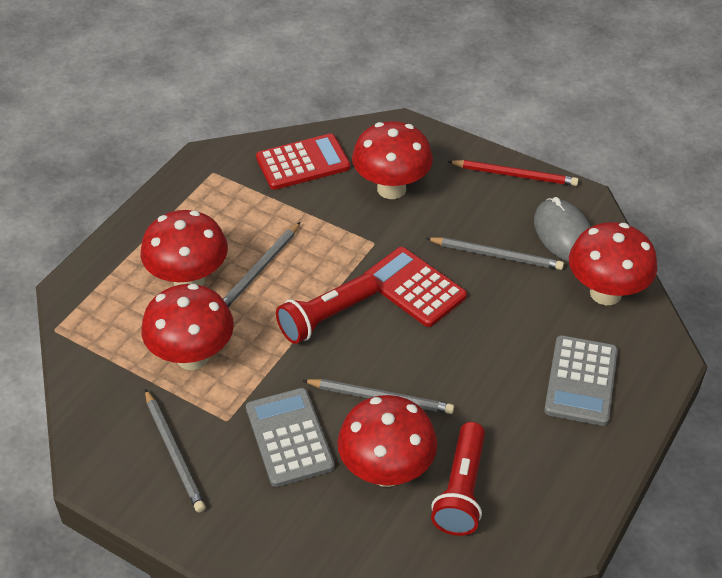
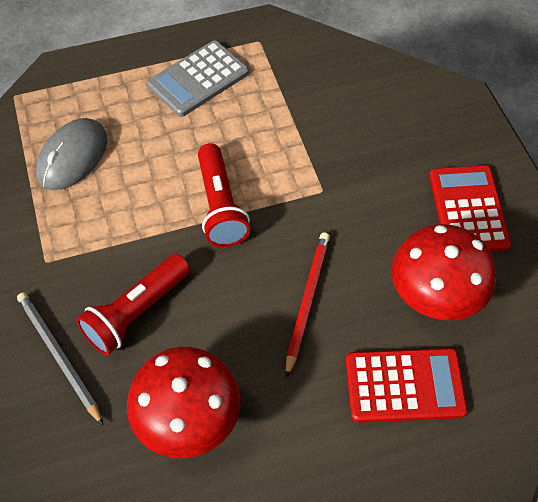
grey calculator: 2 -> 1
grey pencil: 4 -> 1
red mushroom: 5 -> 2

